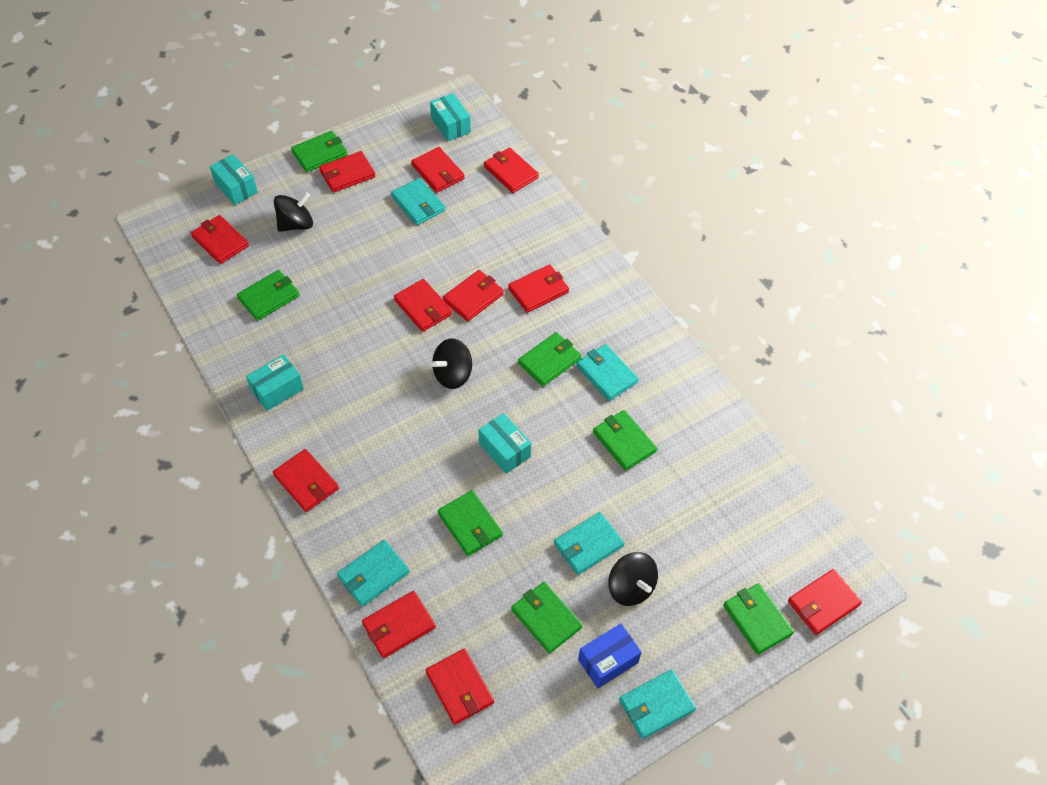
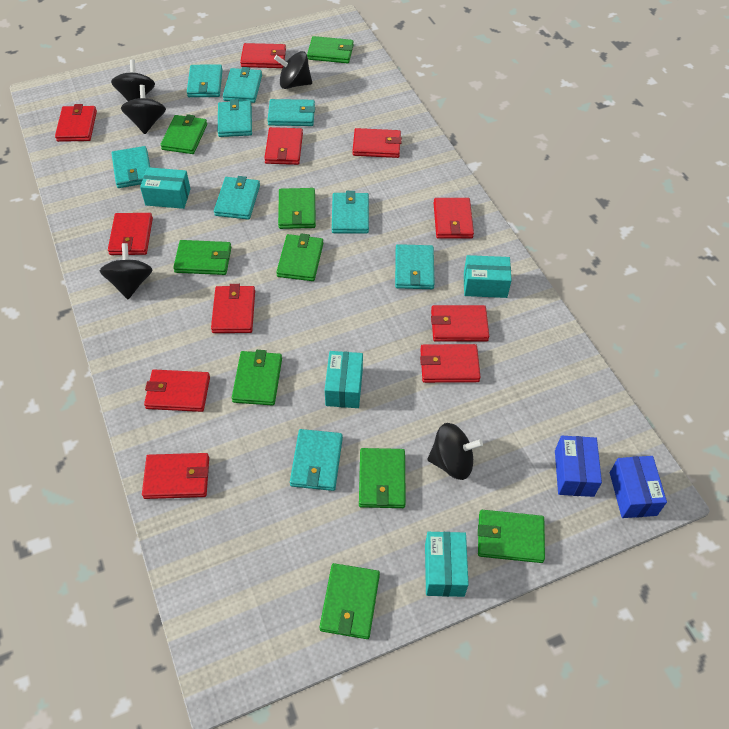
black spinning top: 3 -> 5
blue box: 1 -> 2
green wallet: 7 -> 9
turquoise wallet: 5 -> 9

